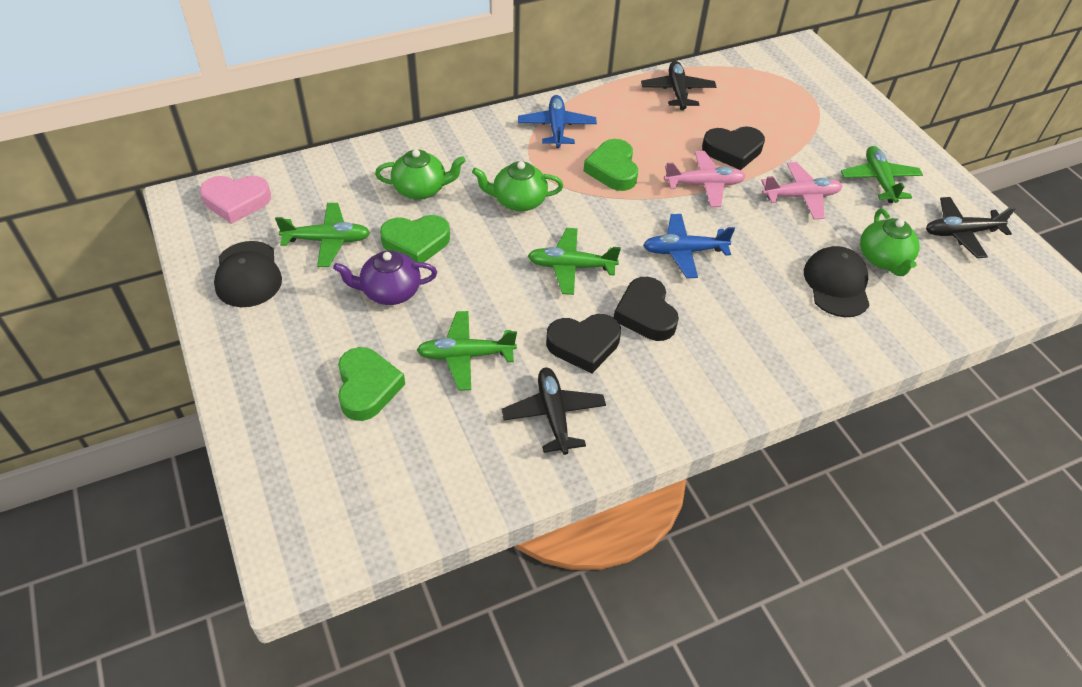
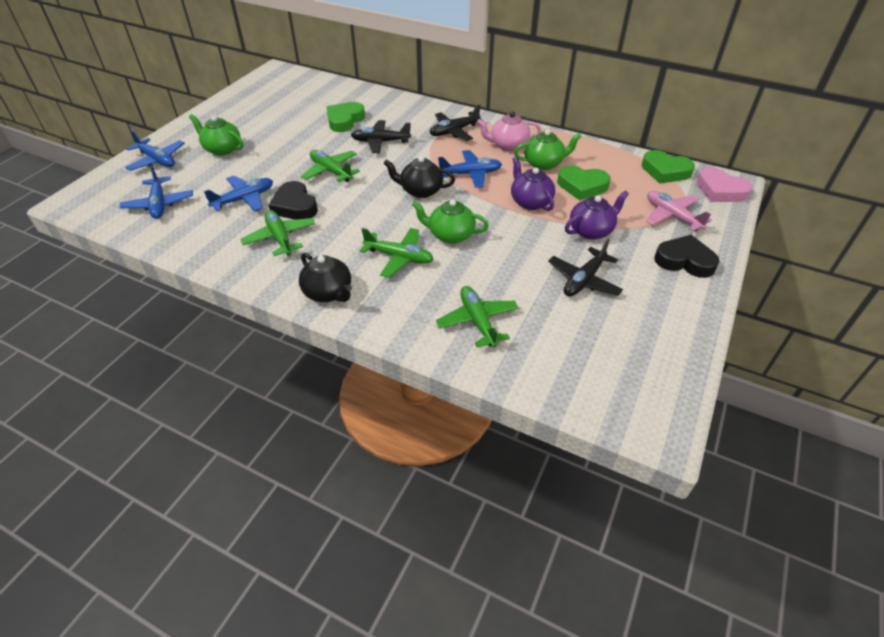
black cap: 2 -> 0
black heart: 3 -> 2
black teapot: 0 -> 2
blue plane: 2 -> 4
pink plane: 2 -> 1
pink teapot: 0 -> 1
purple teapot: 1 -> 2

